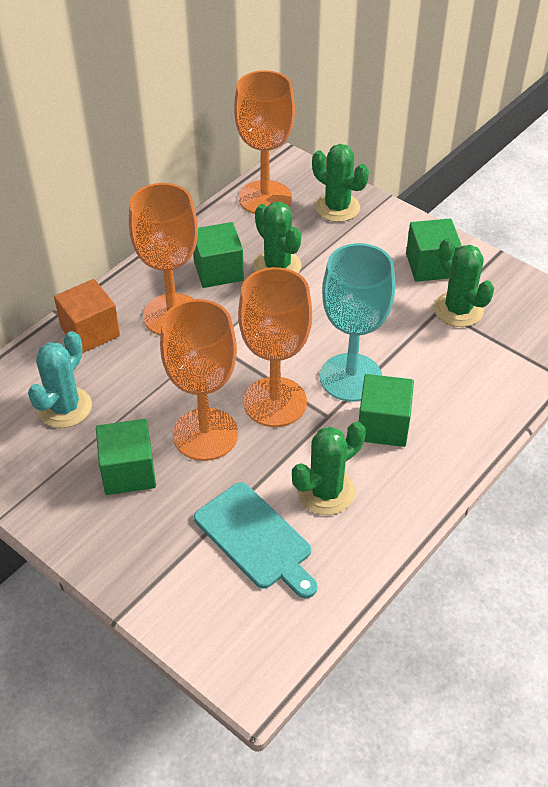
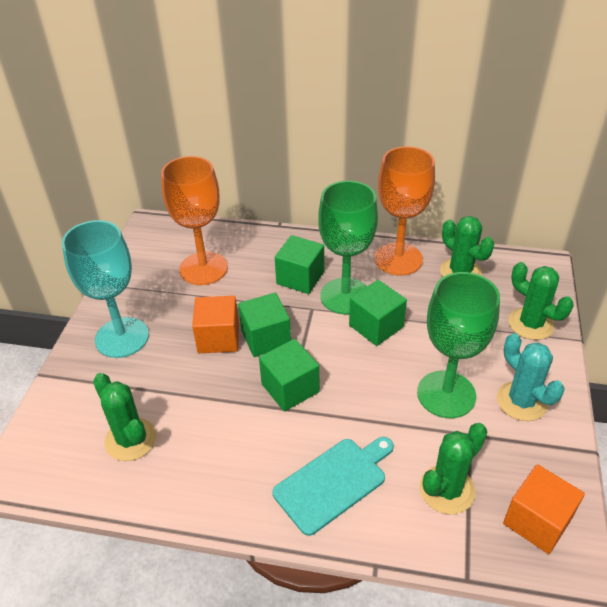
green goblet: 0 -> 2
orange cube: 1 -> 2
orange goblet: 4 -> 2

